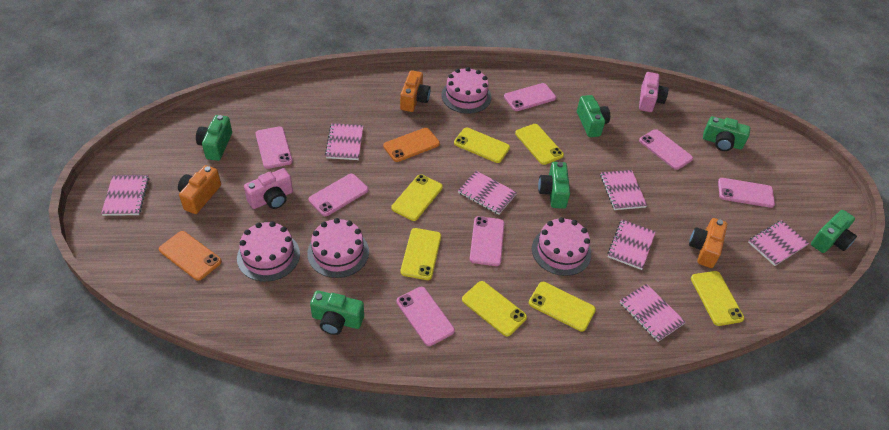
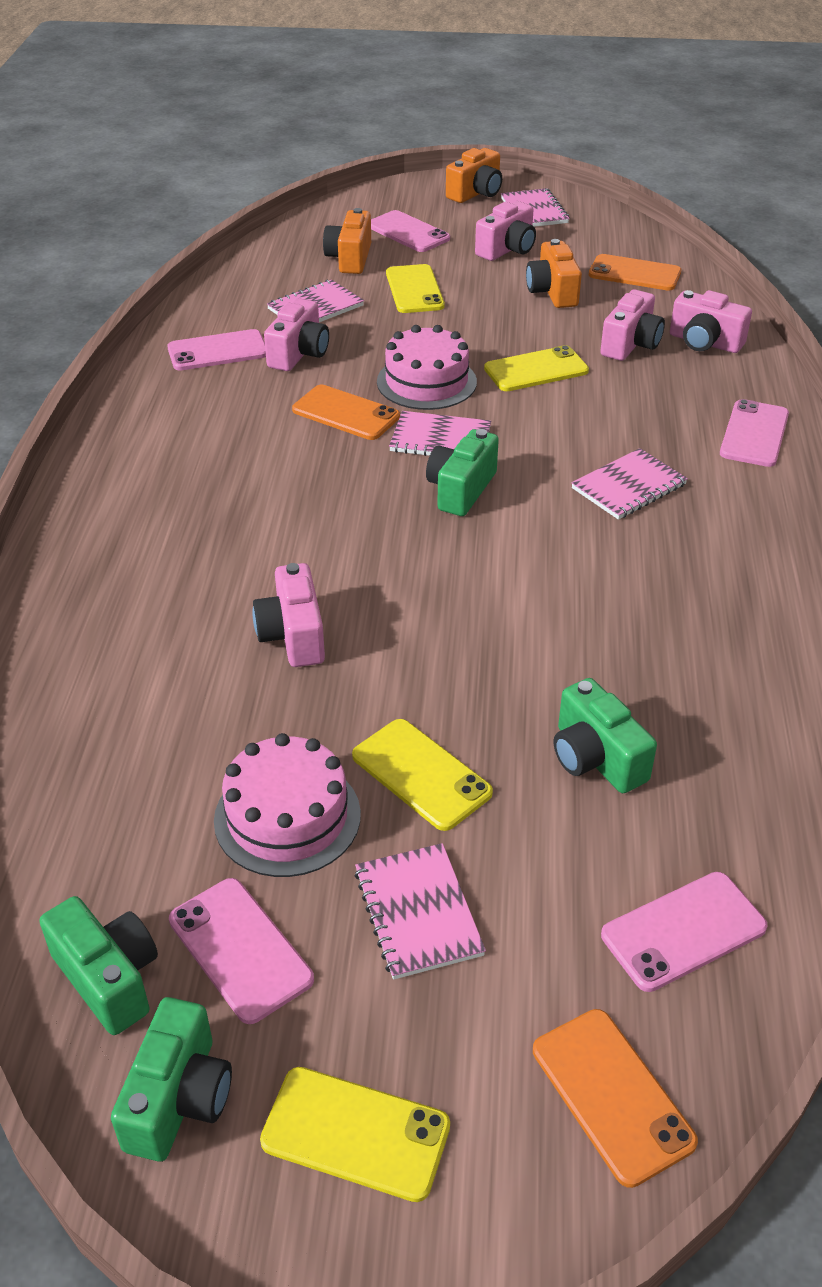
green camera: 6 -> 4
orange phone: 2 -> 3
pink cake: 4 -> 2
pink camera: 2 -> 5
pink notebook: 7 -> 5
pink phone: 7 -> 5
yellow phone: 7 -> 4

